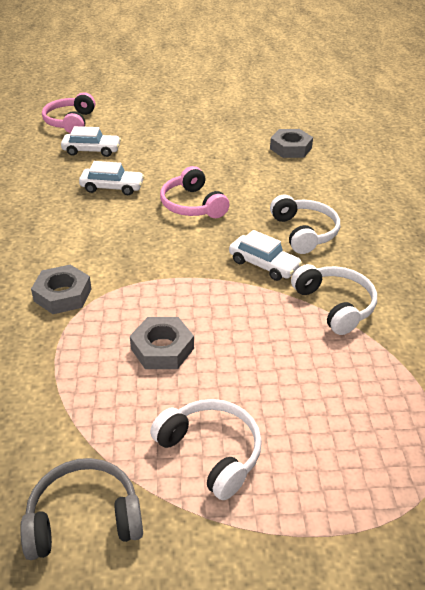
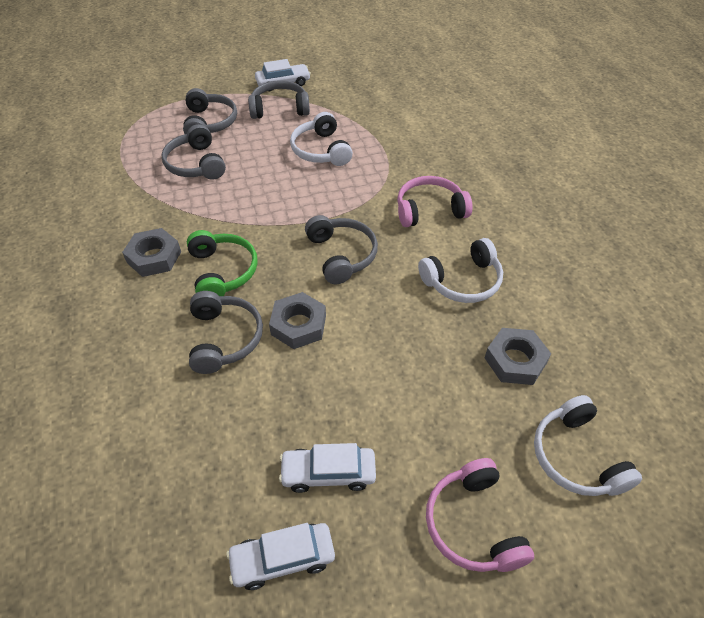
green headphones: 0 -> 1
grey headphones: 1 -> 5

